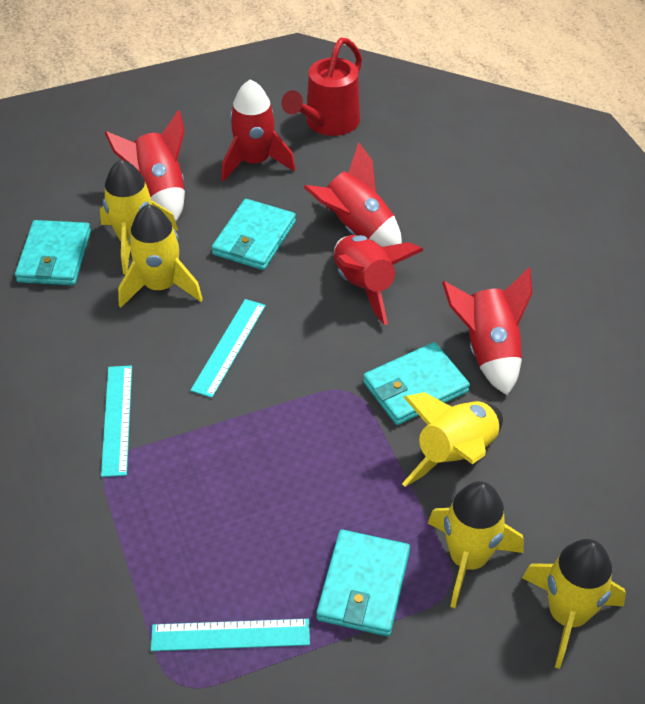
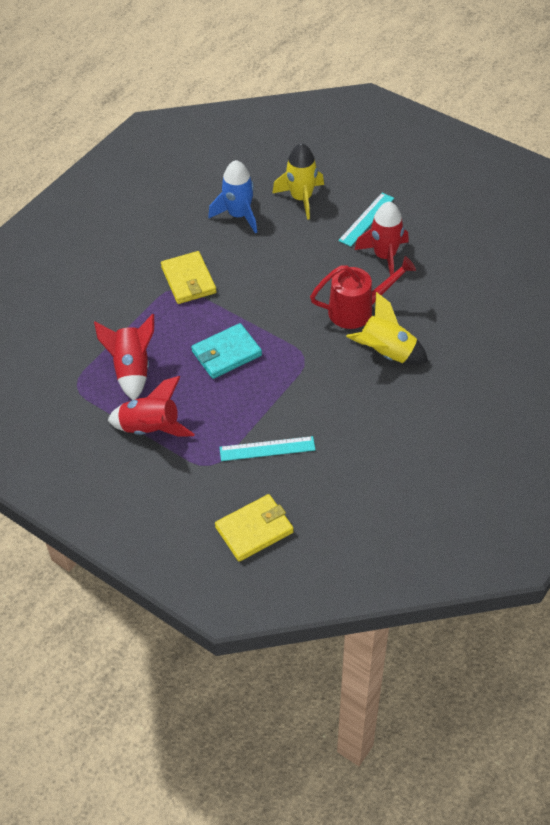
blue rocket: 0 -> 1
red rocket: 5 -> 3
turquoise ruler: 3 -> 2
turquoise wallet: 4 -> 1
yellow rocket: 5 -> 2
yellow wallet: 0 -> 2

